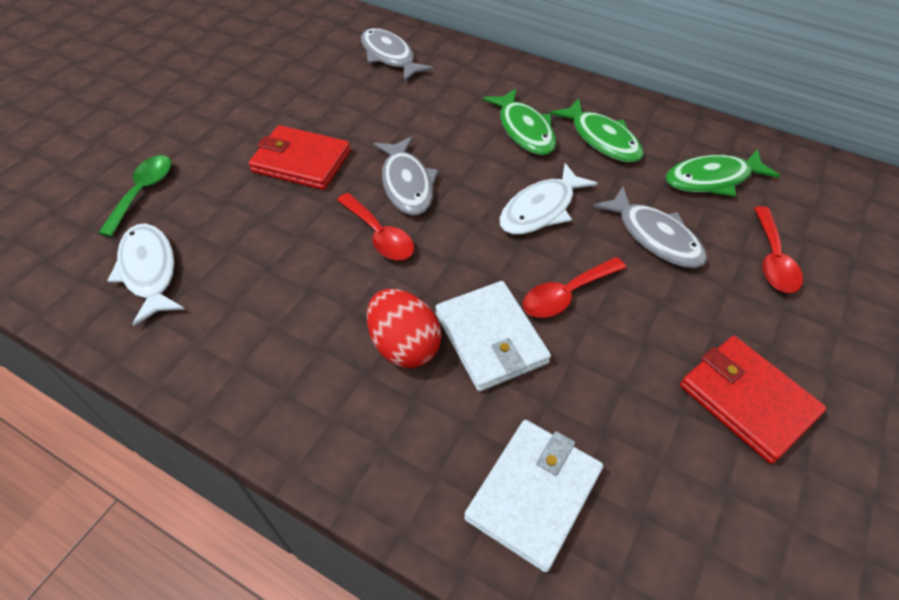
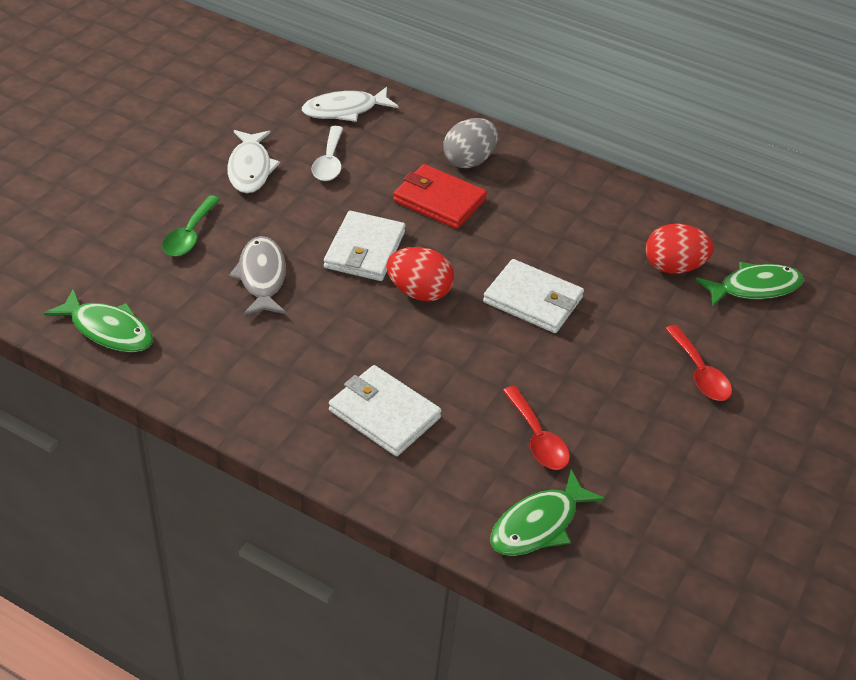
grey egg: 0 -> 1
grey fish: 3 -> 1
red egg: 1 -> 2
red spoon: 3 -> 2
red wallet: 2 -> 1
white spoon: 0 -> 1
white wallet: 2 -> 3

